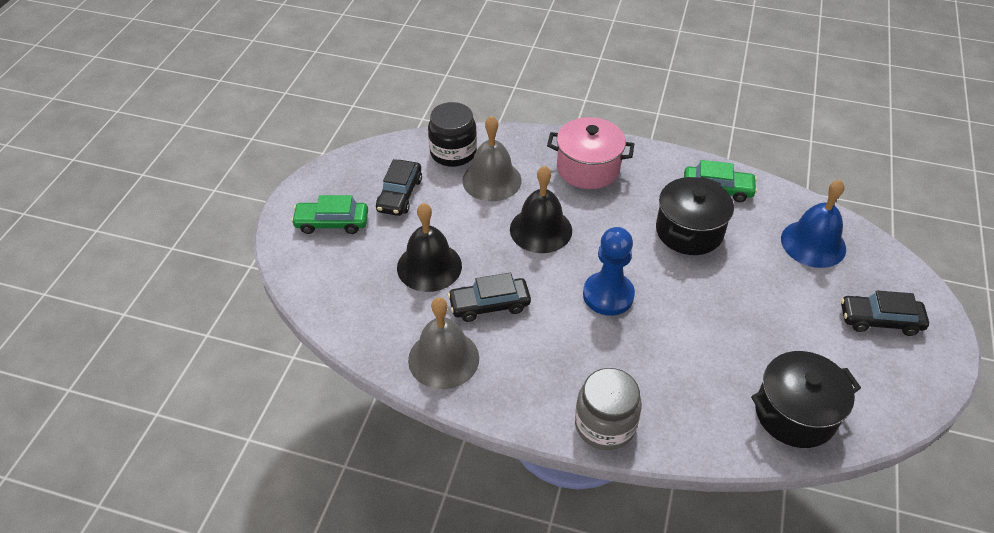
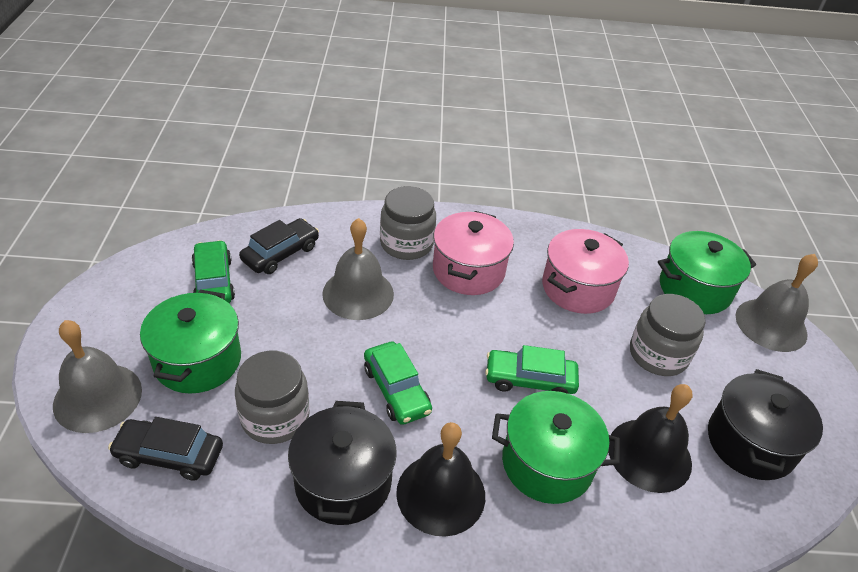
black car: 3 -> 2
black jar: 1 -> 0
blue bell: 1 -> 0
blue pawn: 1 -> 0
green car: 2 -> 3
green pot: 0 -> 3
grey bell: 2 -> 3
grey jar: 1 -> 3
pink pot: 1 -> 2

